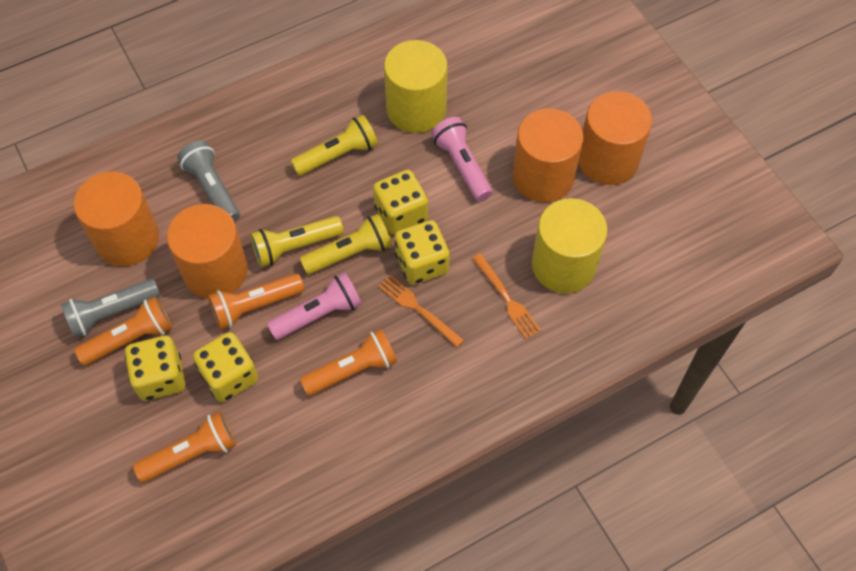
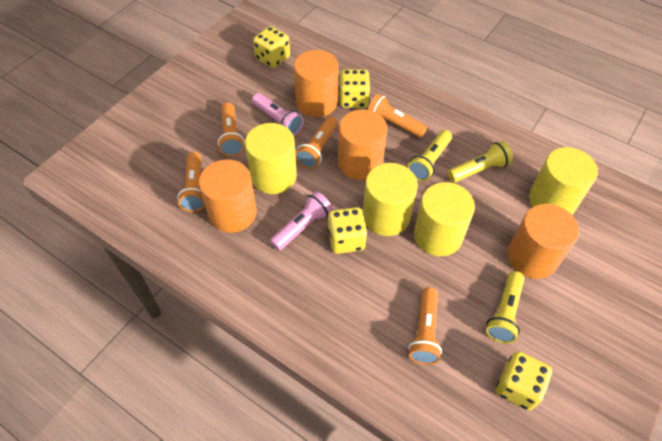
grey flashlight: 2 -> 0
orange flashlight: 4 -> 5
orange fork: 2 -> 0
yellow cylinder: 2 -> 4

